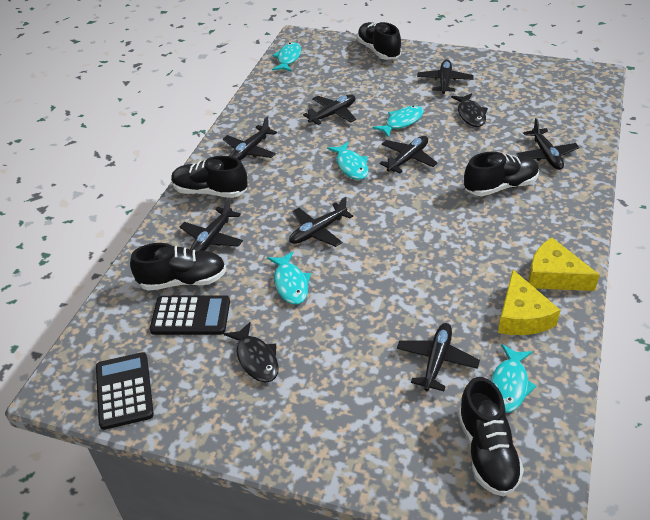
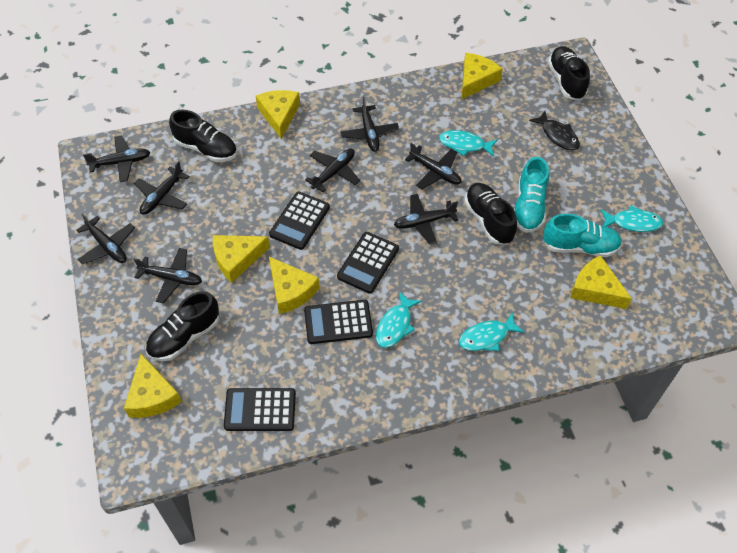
black calculator: 2 -> 4
black fish: 2 -> 1
black shoe: 5 -> 4
turquoise fish: 5 -> 4
turquoise shoe: 0 -> 2
yellow cheese: 2 -> 6

